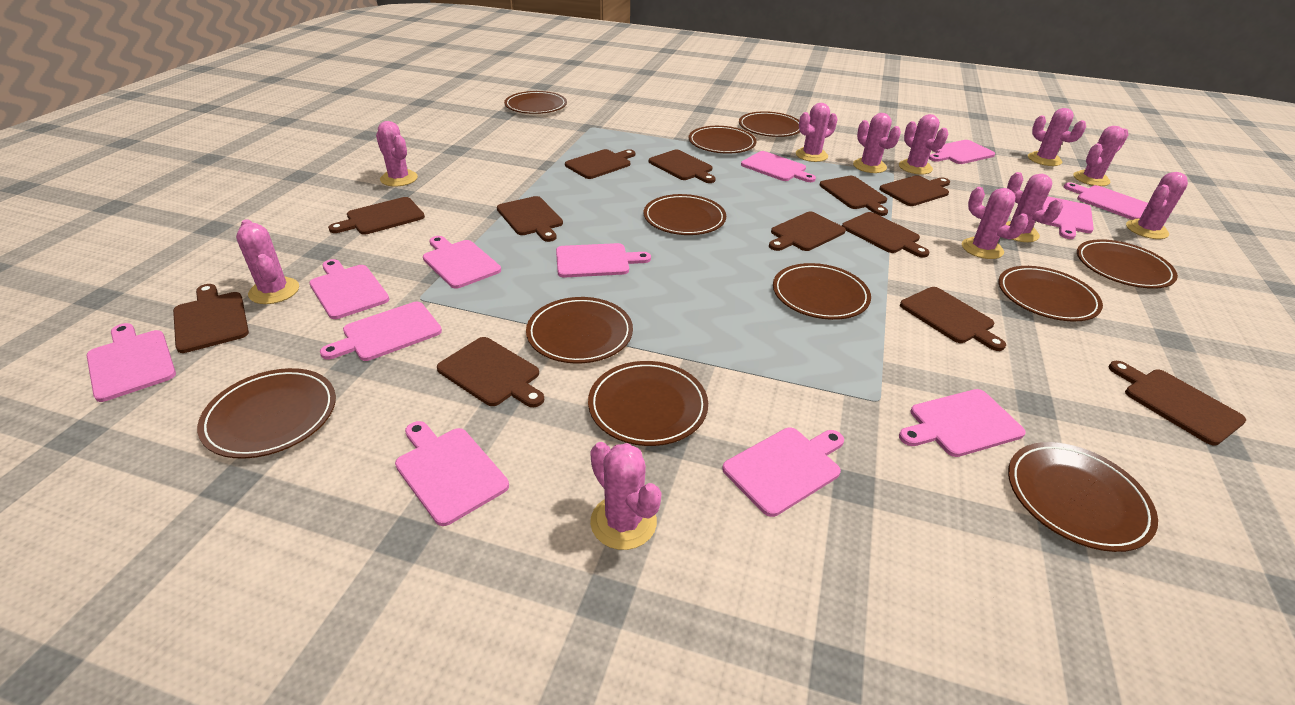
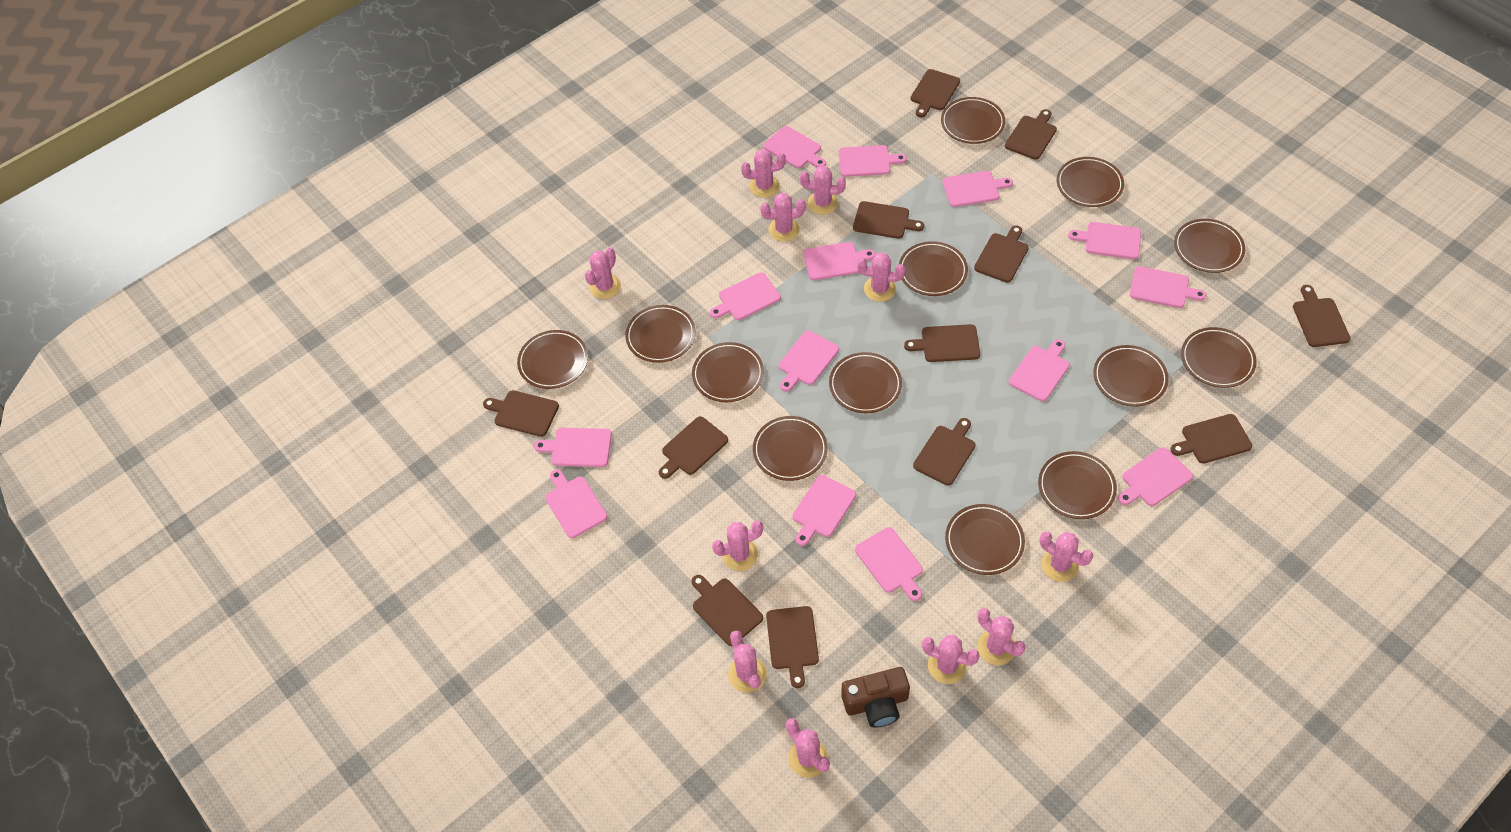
brown camera: 0 -> 1
brown plate: 11 -> 13
pink cutting board: 12 -> 14

